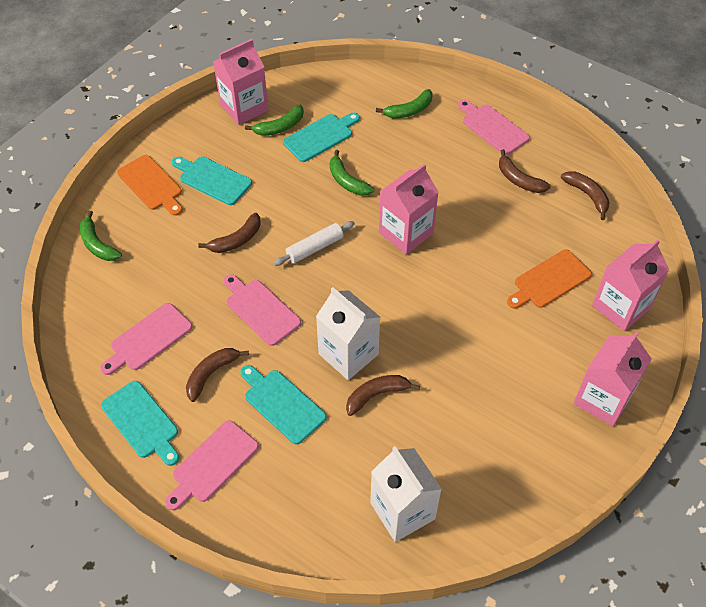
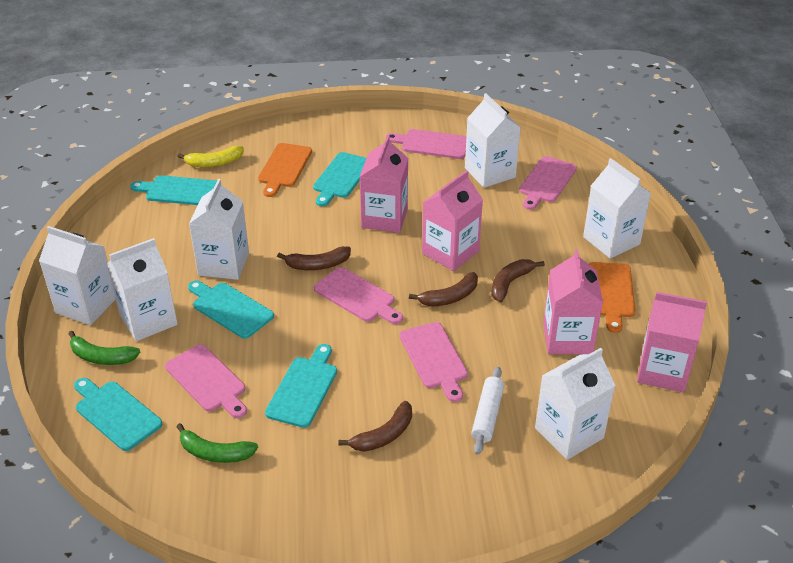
brown banana: 5 -> 4
green banana: 4 -> 2
pink cutting board: 4 -> 5
turquoise cutting board: 4 -> 5
white carton: 2 -> 6
yellow banana: 0 -> 1

